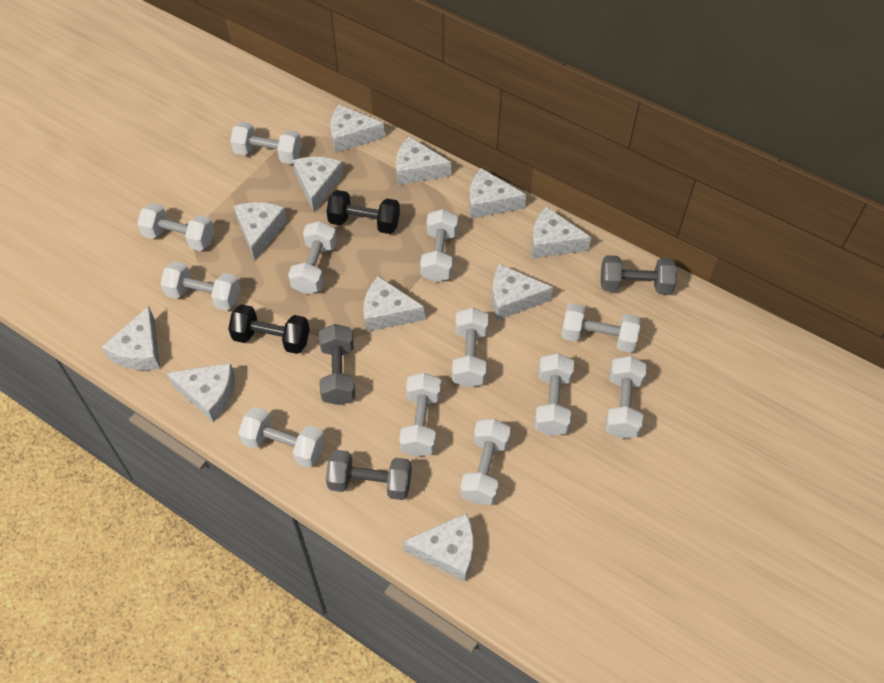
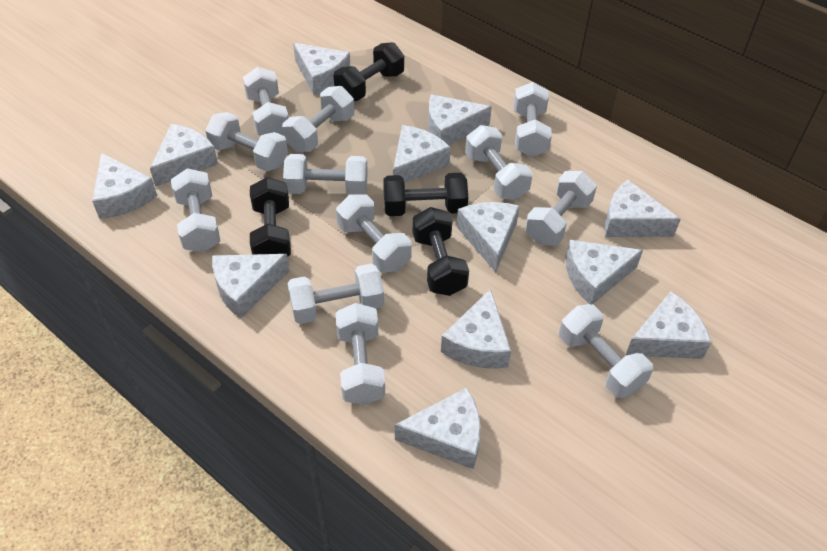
black dumbbell: 2 -> 4
grey dumbbell: 3 -> 0
white cheese: 11 -> 12

